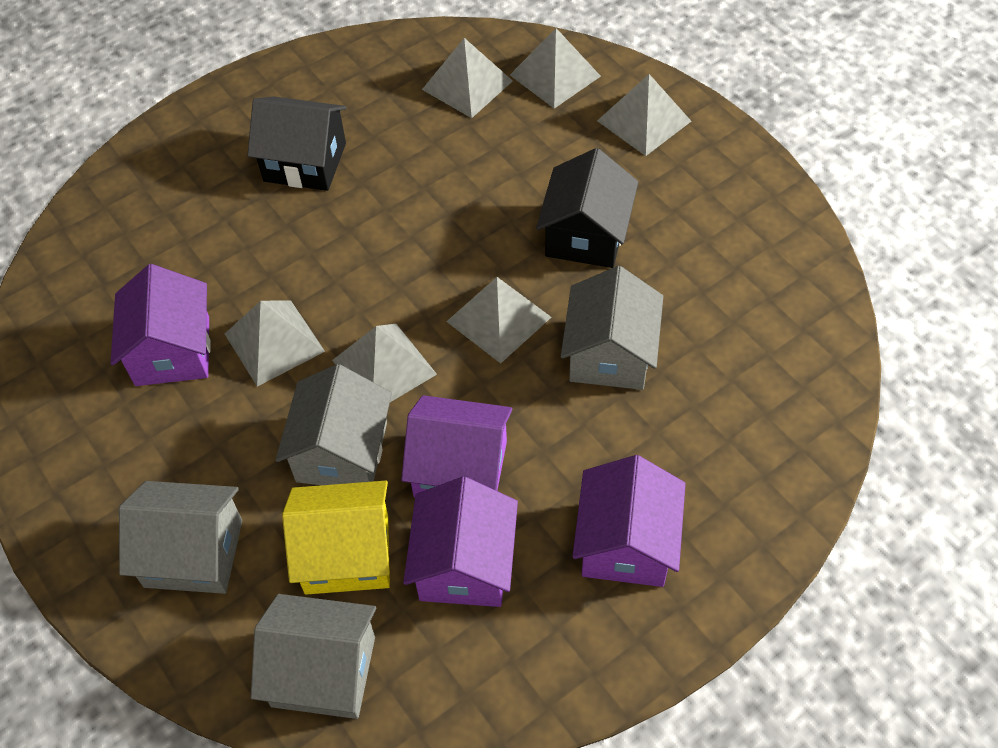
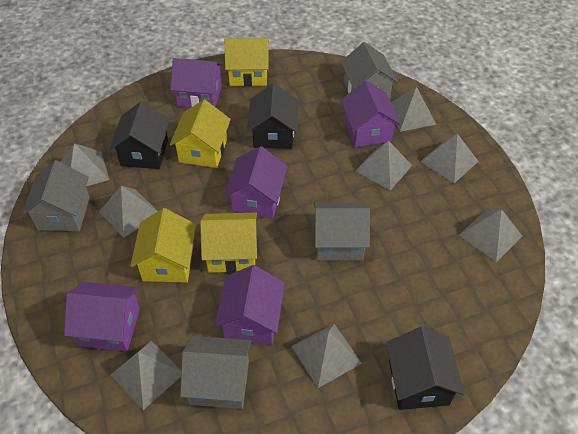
black house: 2 -> 3
grey pyramid: 6 -> 8
purple house: 4 -> 5
yellow house: 1 -> 4

